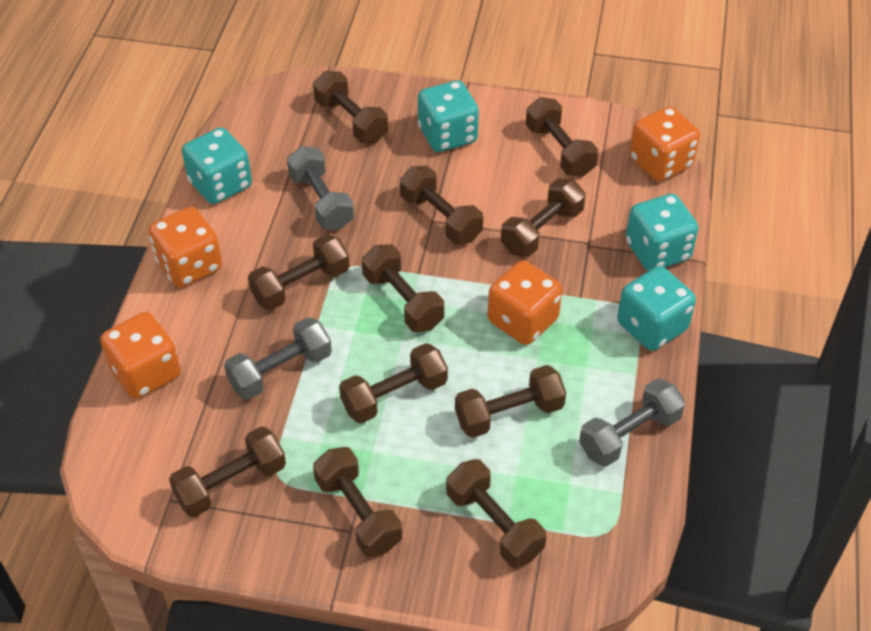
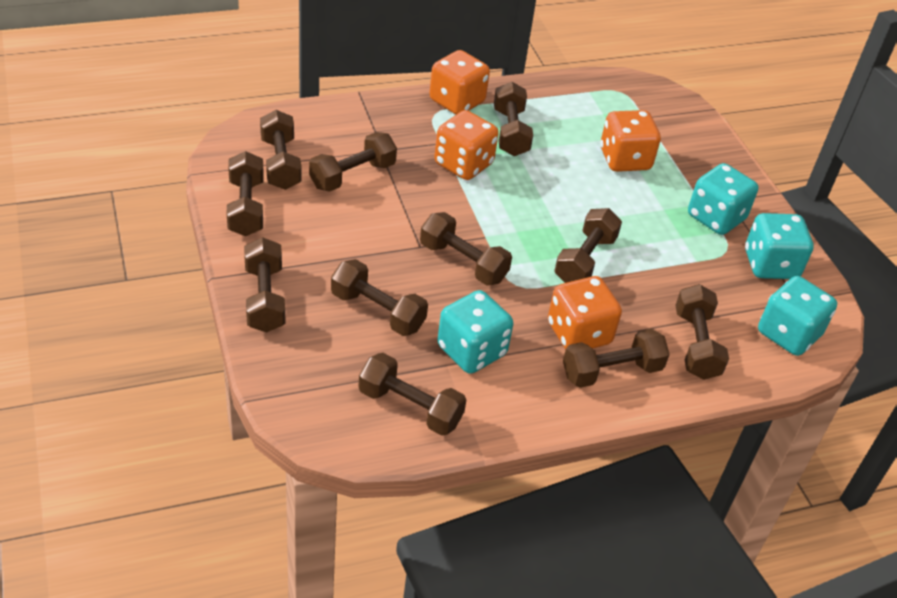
grey dumbbell: 3 -> 0

